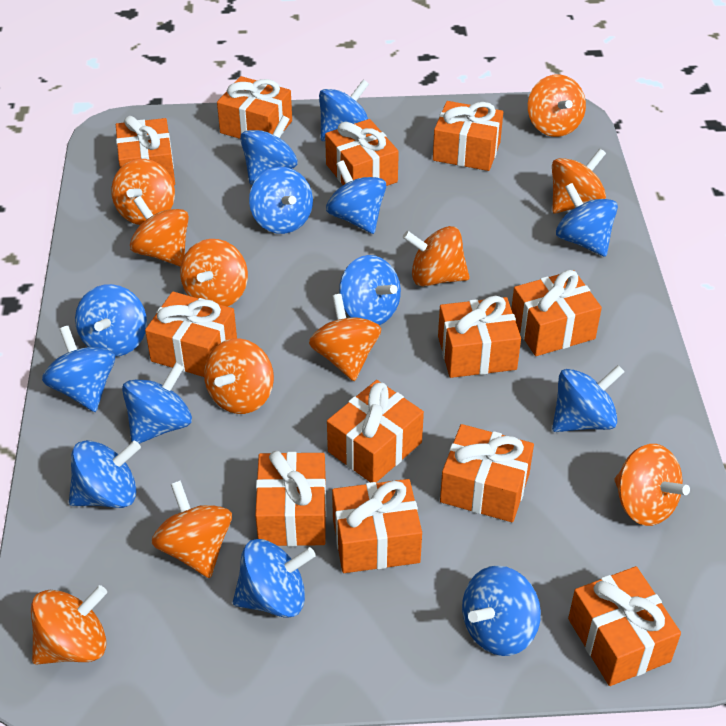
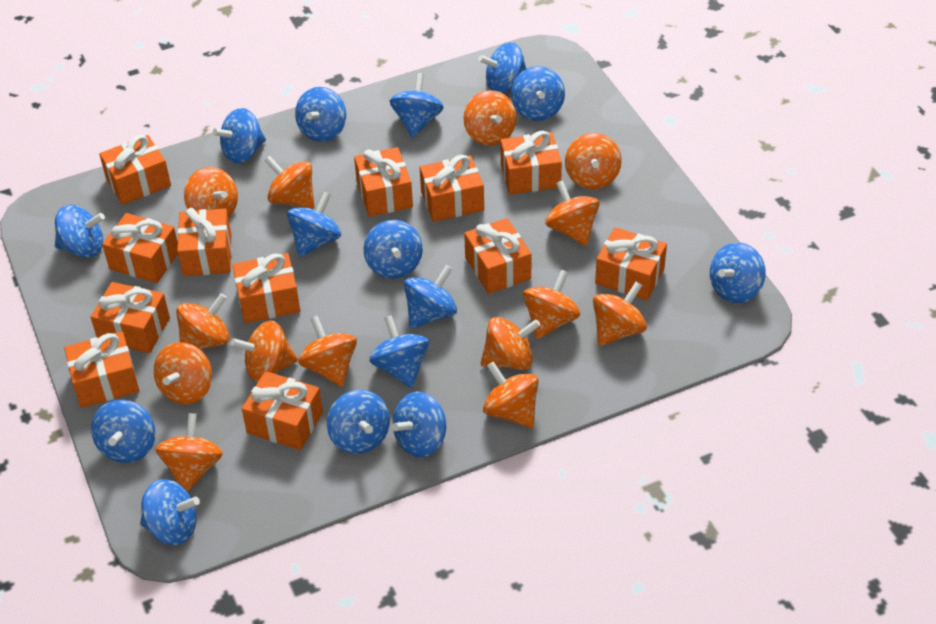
blue spinning top: 13 -> 15
orange spinning top: 11 -> 14

